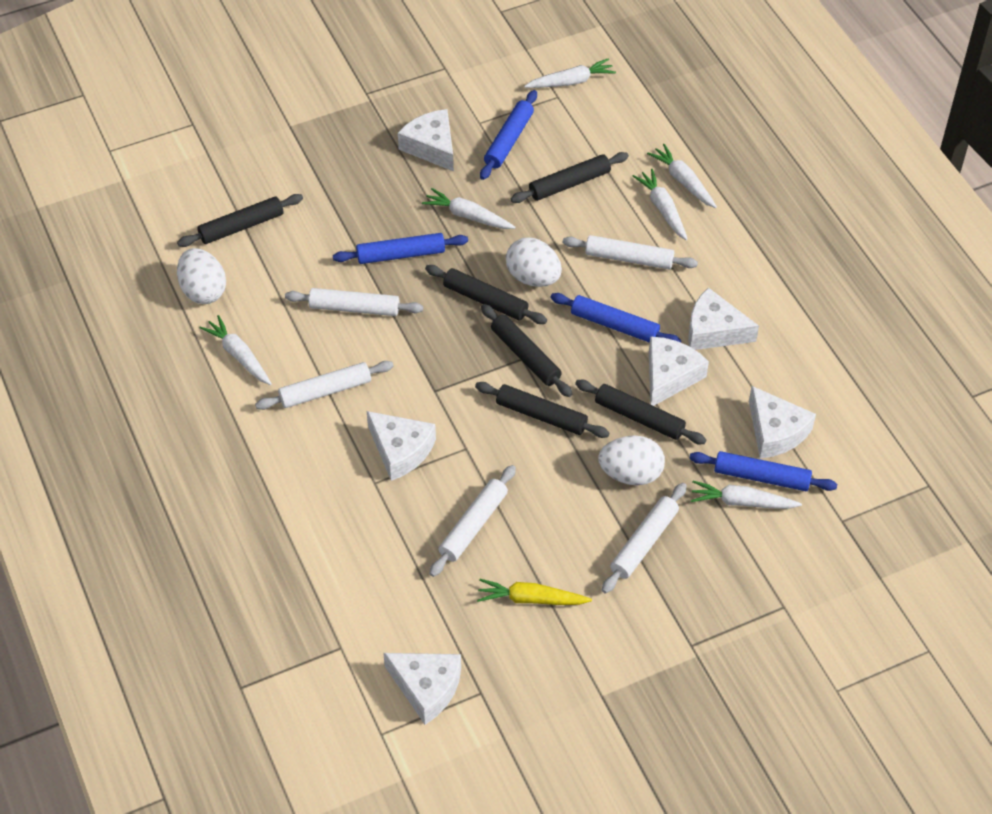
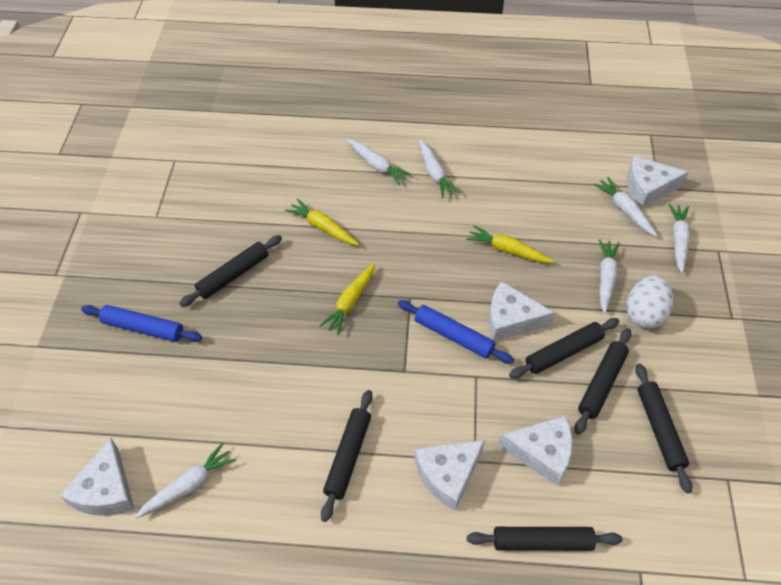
blue rolling pin: 4 -> 2
white cheese: 6 -> 5
white egg: 3 -> 1
white rolling pin: 5 -> 0
yellow carrot: 1 -> 3

